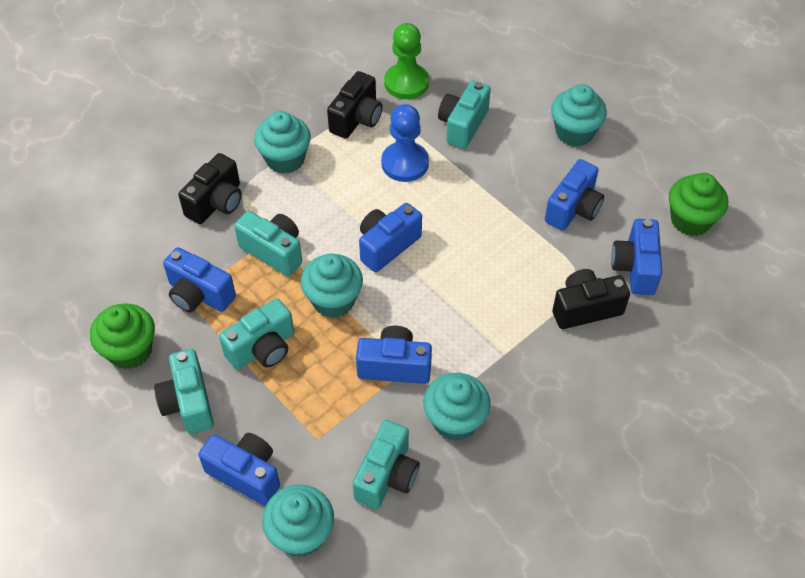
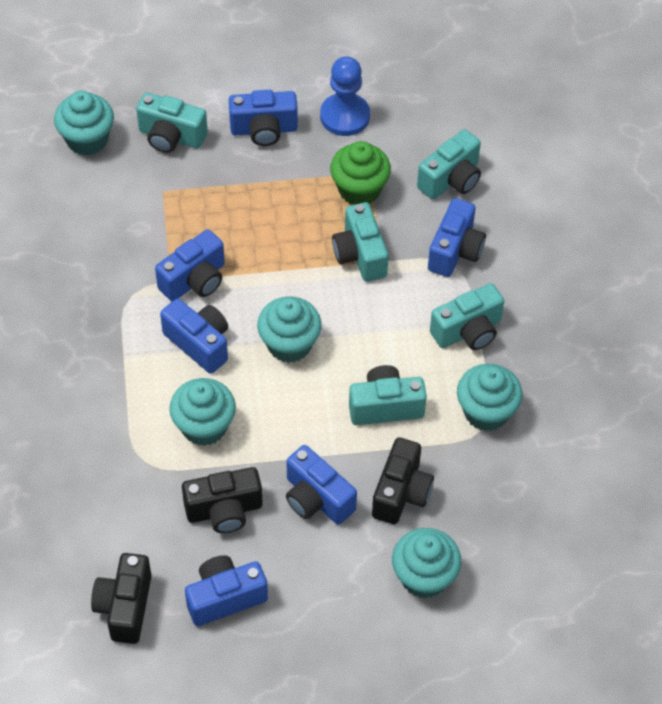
green cupcake: 2 -> 1
green pawn: 1 -> 0

